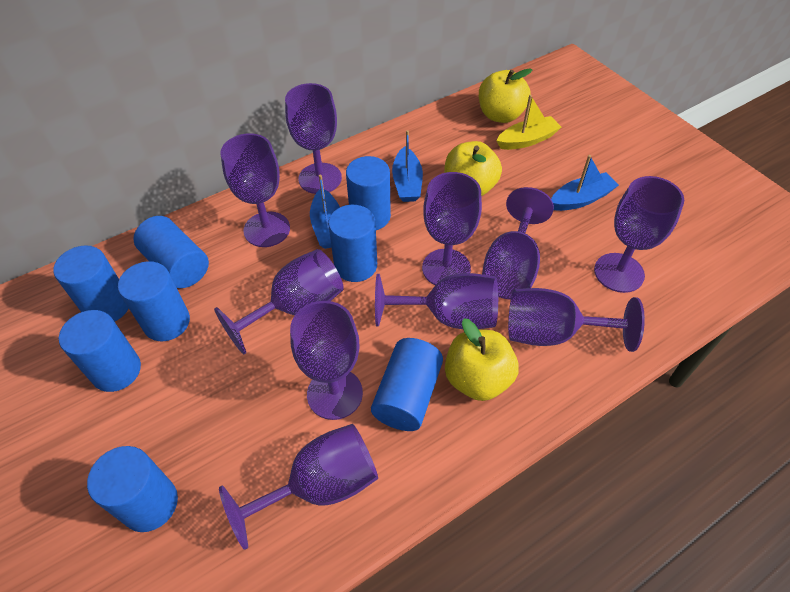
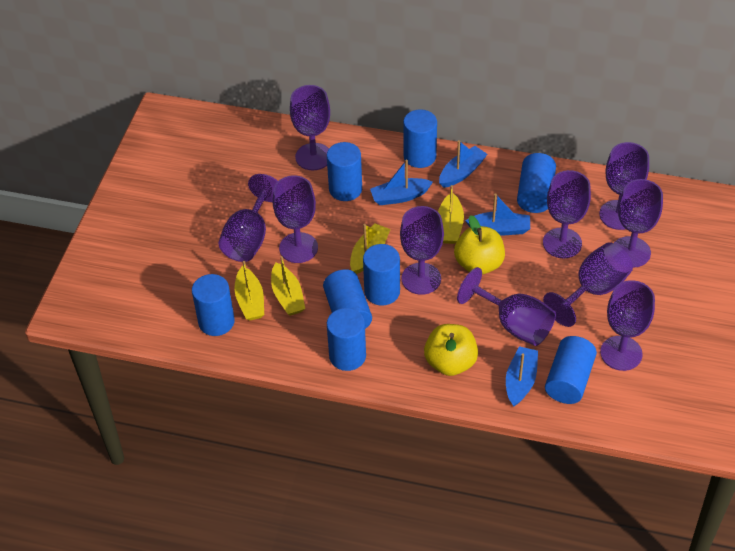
blue boat: 3 -> 4
yellow apple: 3 -> 2
yellow boat: 1 -> 4

